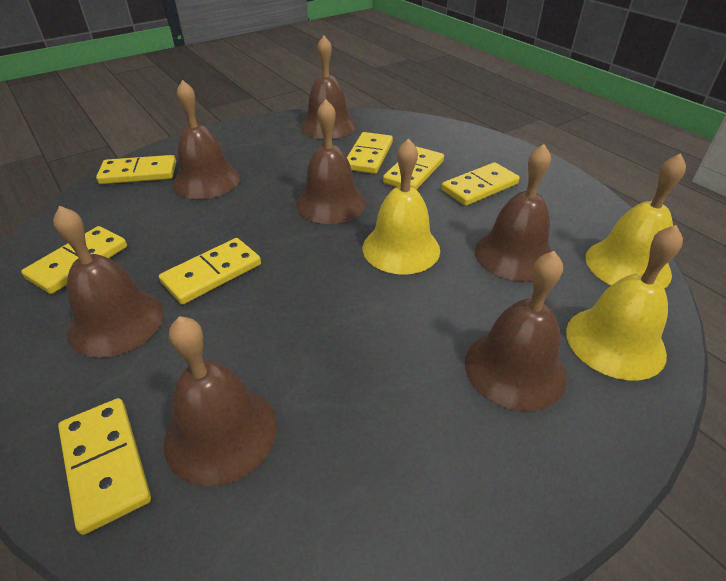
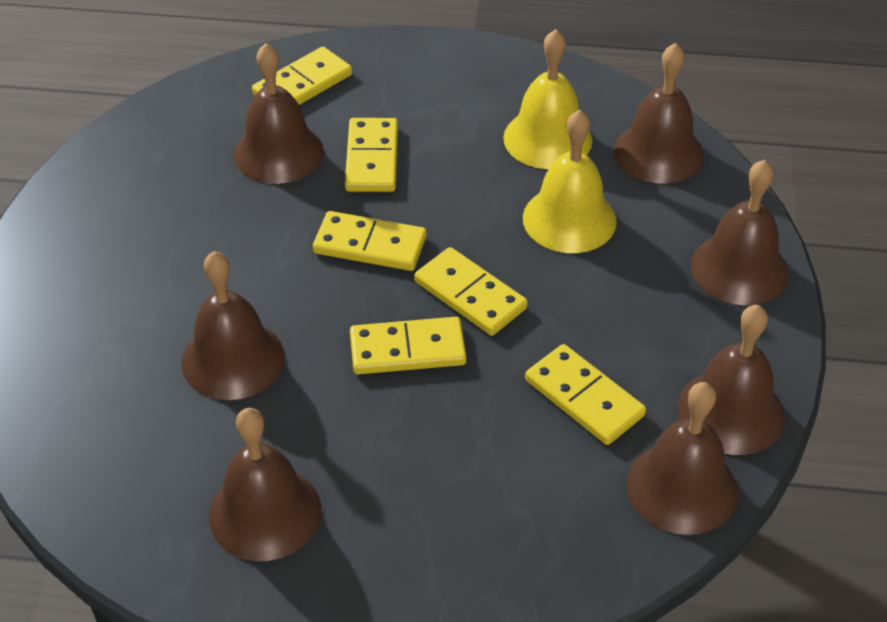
yellow bell: 3 -> 2
yellow domino: 7 -> 6

